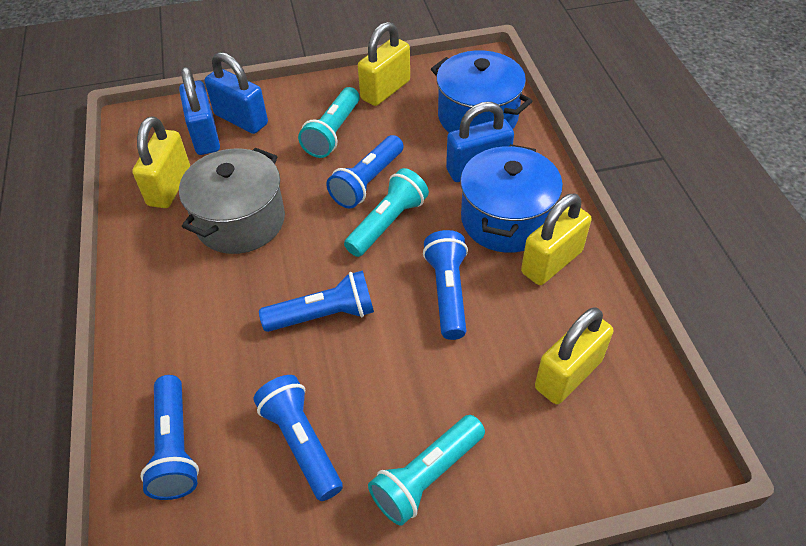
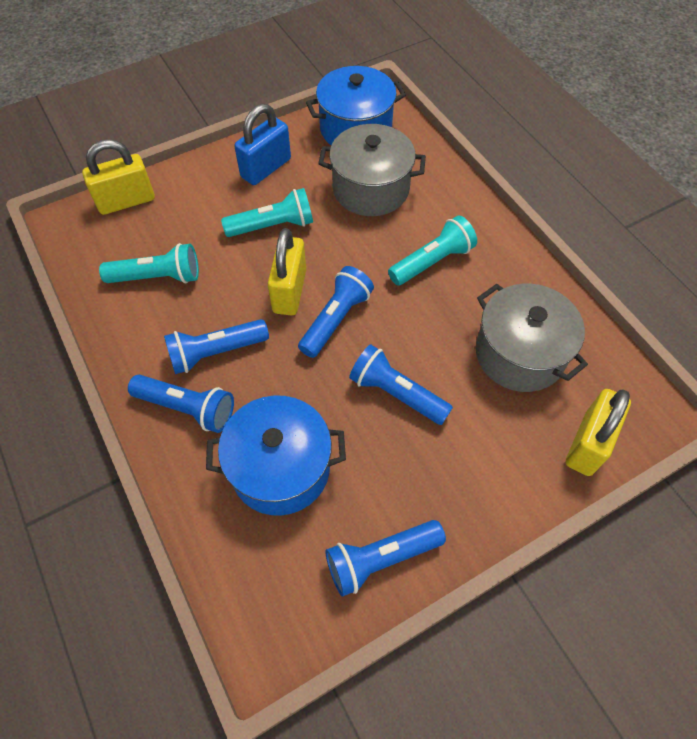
blue padlock: 3 -> 1
grey pot: 1 -> 2
yellow padlock: 4 -> 3

